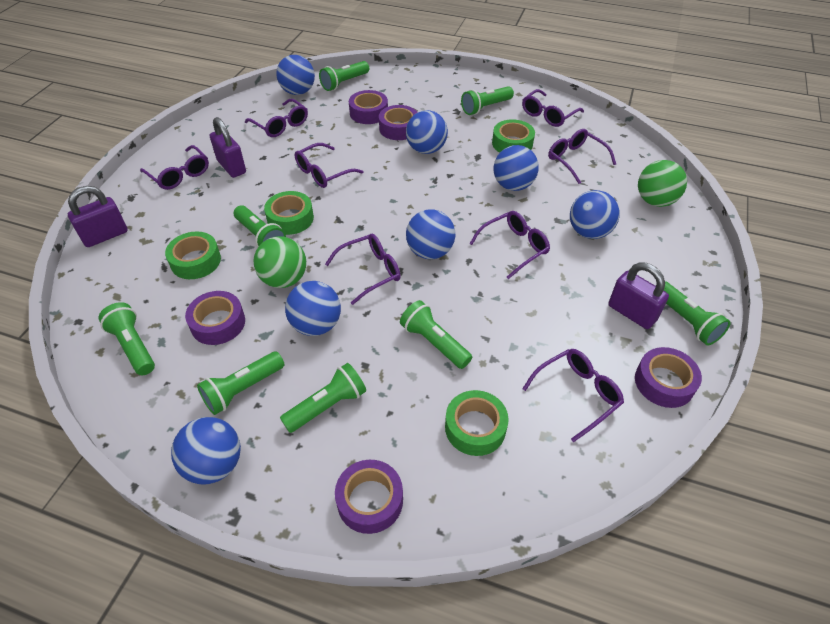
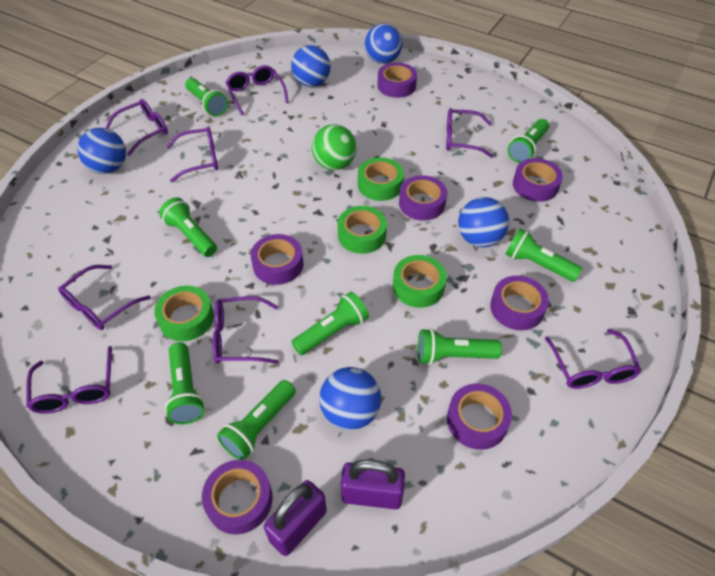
blue ball: 7 -> 5
green ball: 2 -> 1
purple padlock: 3 -> 2
purple tape: 5 -> 7

